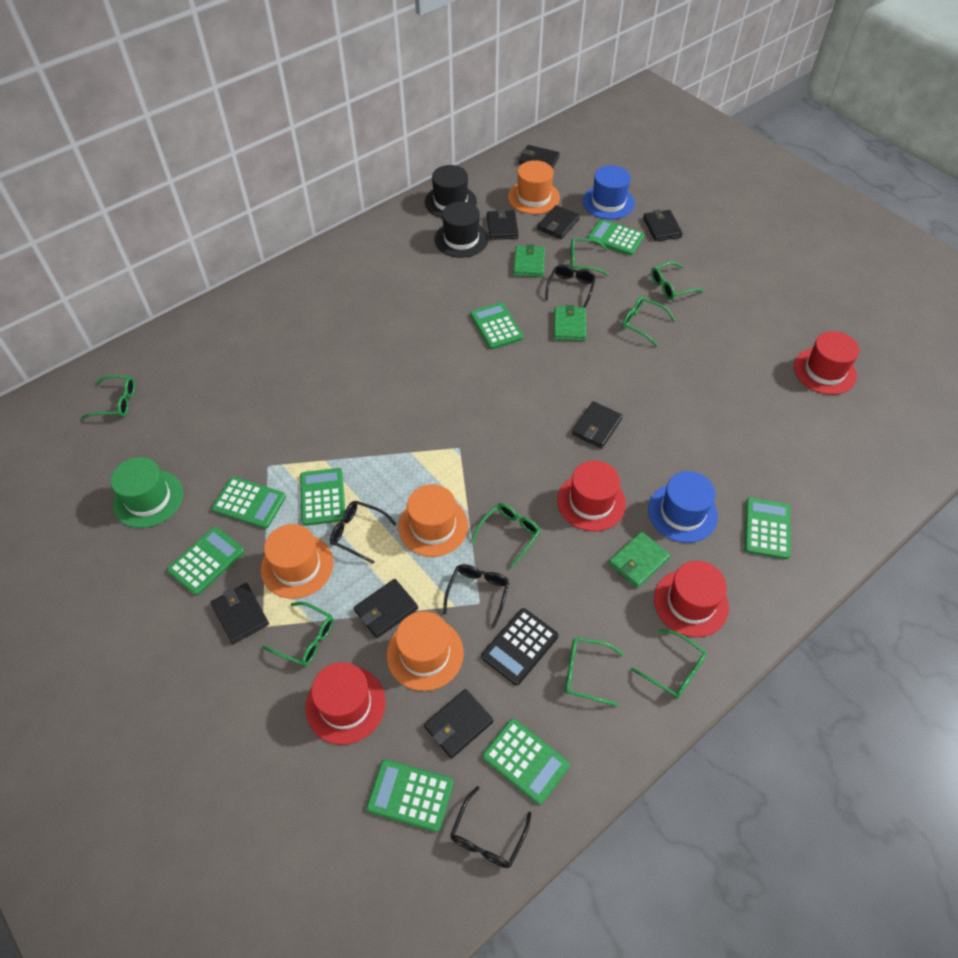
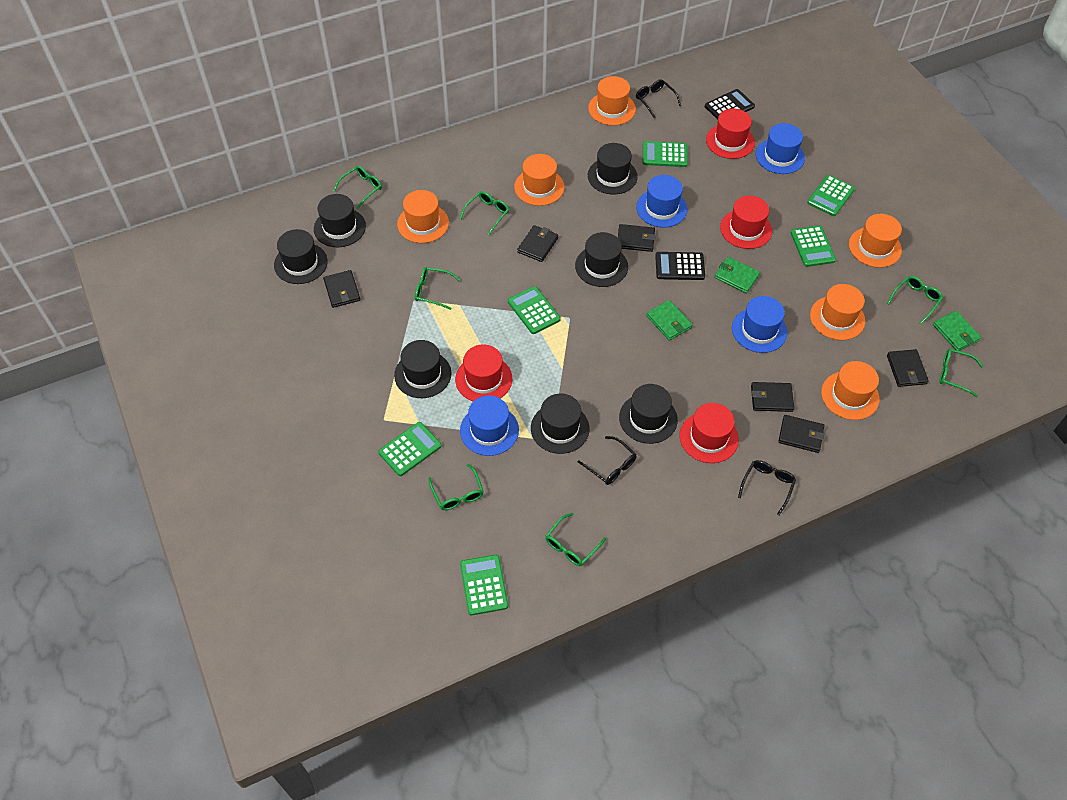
black calculator: 1 -> 2
black glasses: 4 -> 3
black hat: 2 -> 7
black wallet: 8 -> 6
blue hat: 2 -> 4
green calculator: 8 -> 6
green glasses: 8 -> 7
green hat: 1 -> 0
orange hat: 4 -> 6

